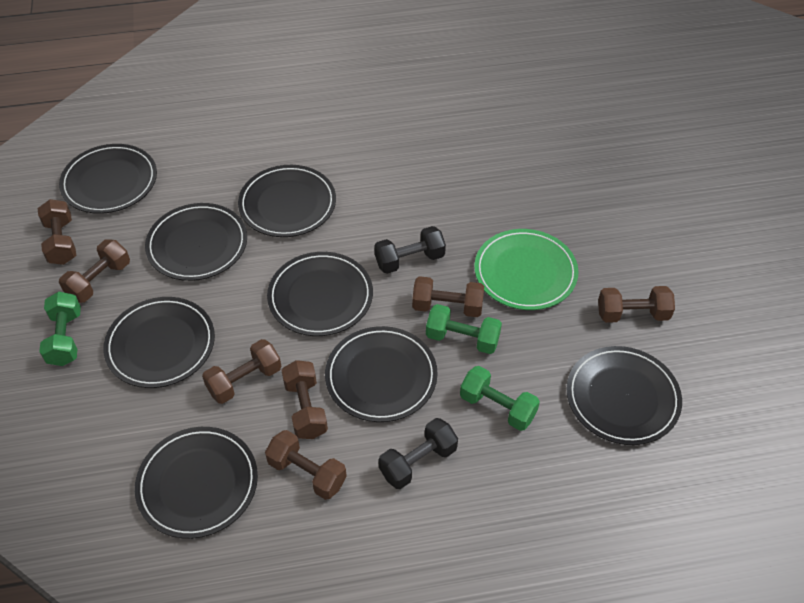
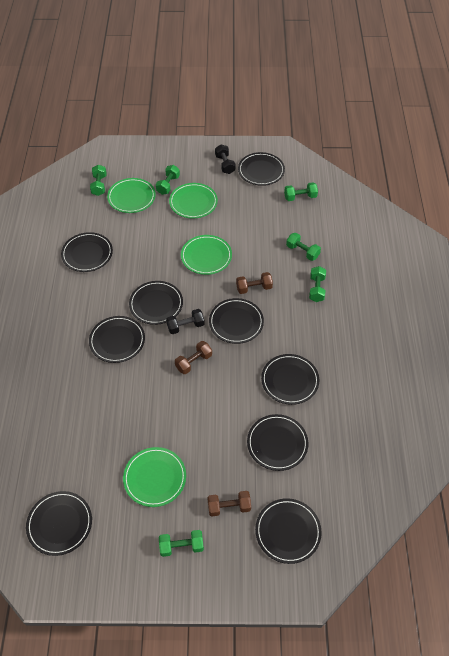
black plate: 8 -> 9
brown dumbbell: 7 -> 3
green dumbbell: 3 -> 6
green plate: 1 -> 4

